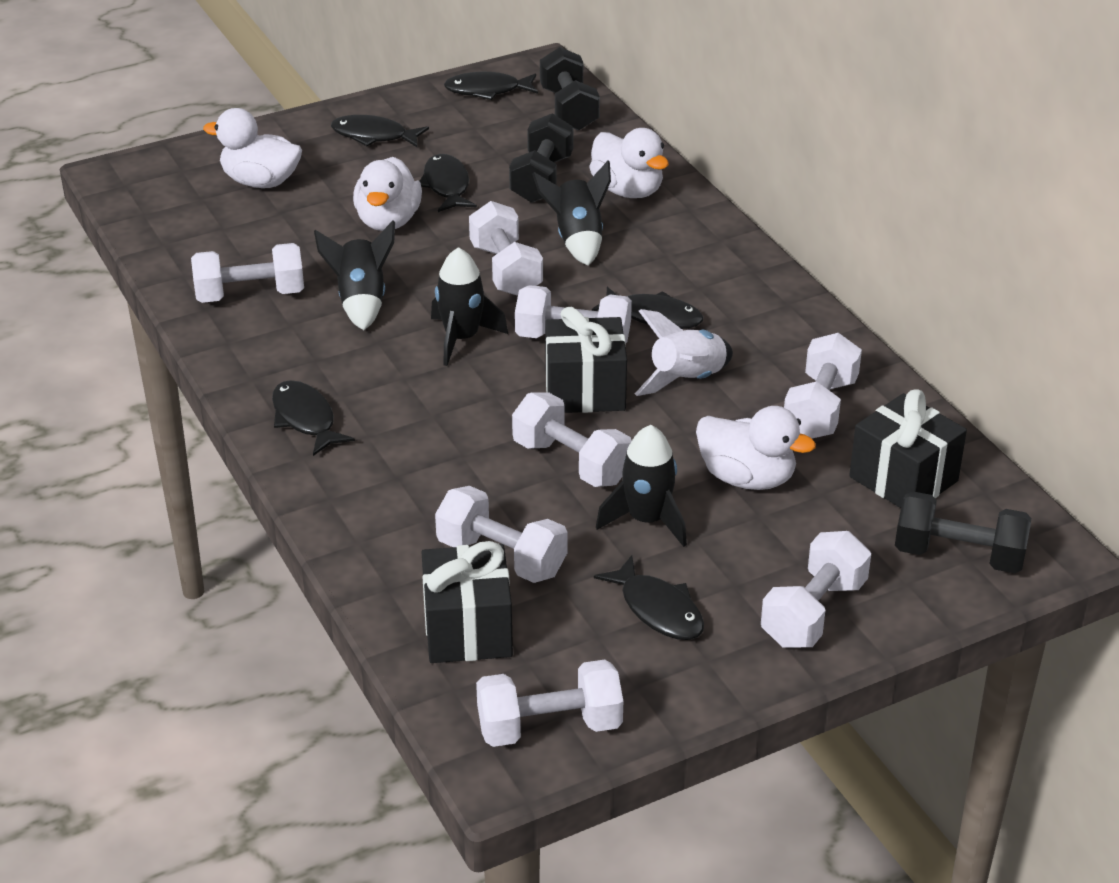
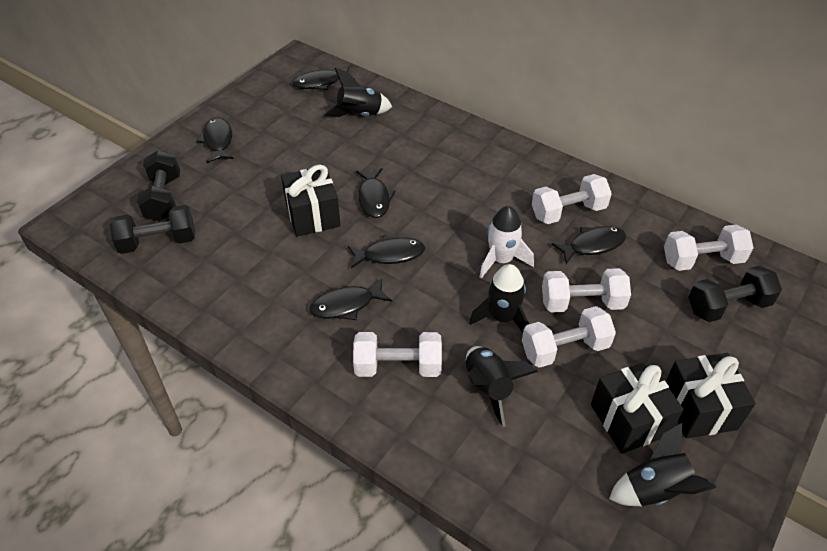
white duck: 4 -> 0
white dumbbell: 8 -> 5

